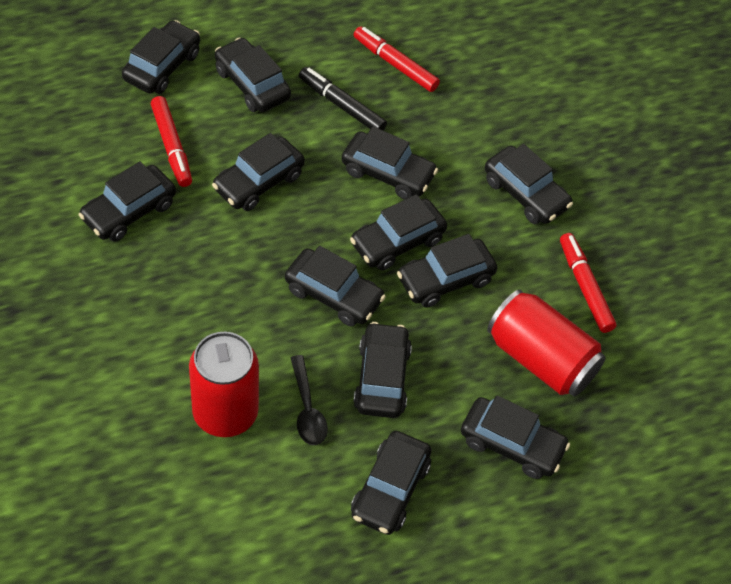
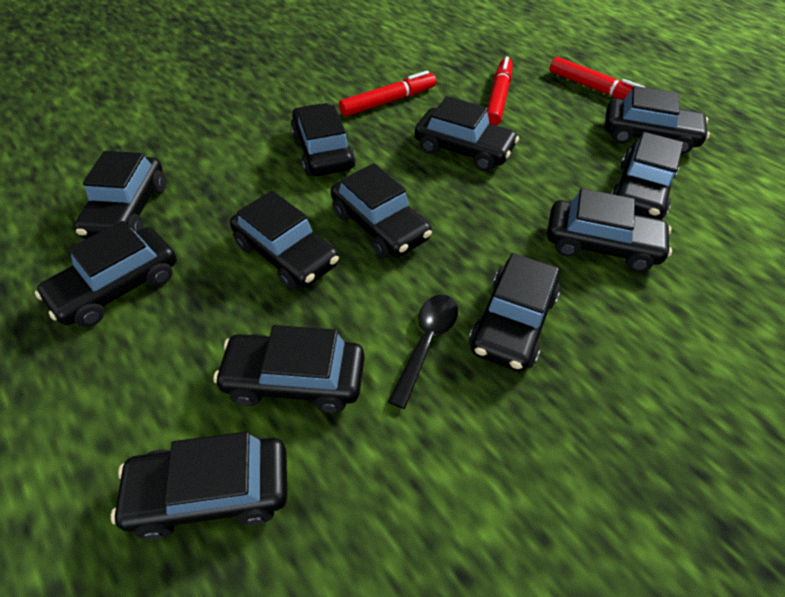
black marker: 1 -> 0
red can: 2 -> 0

